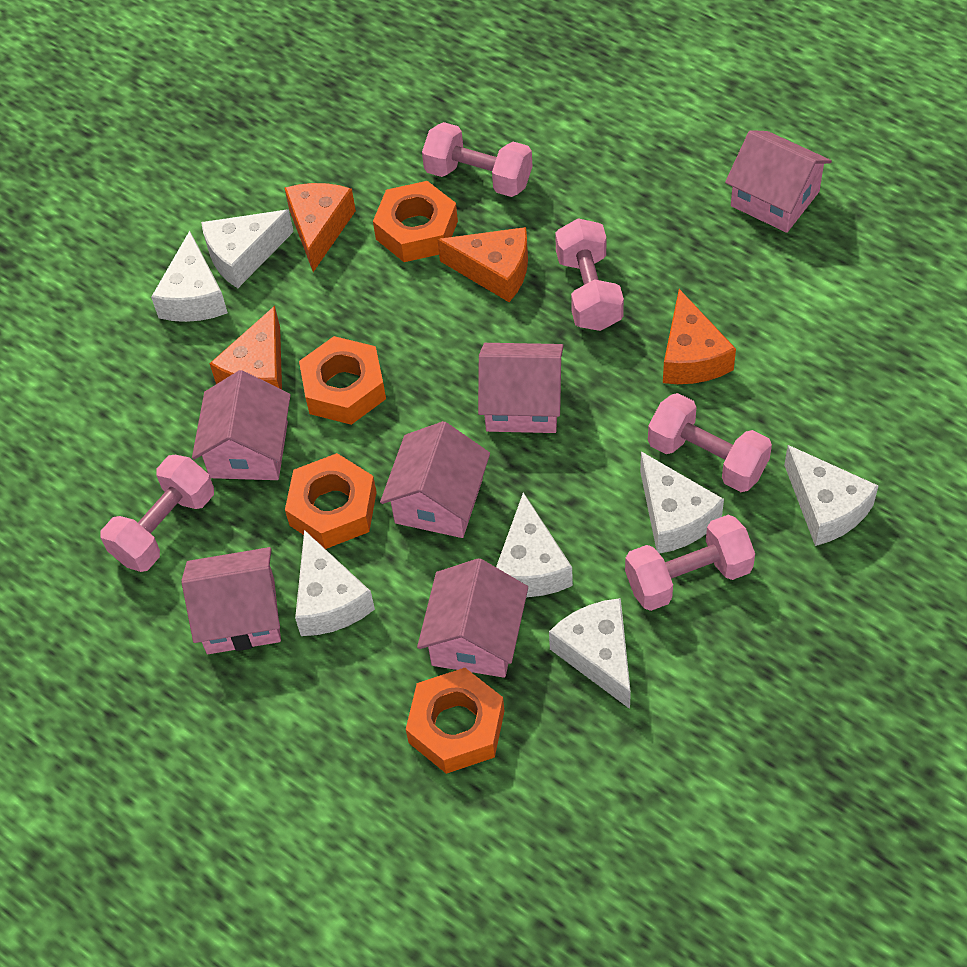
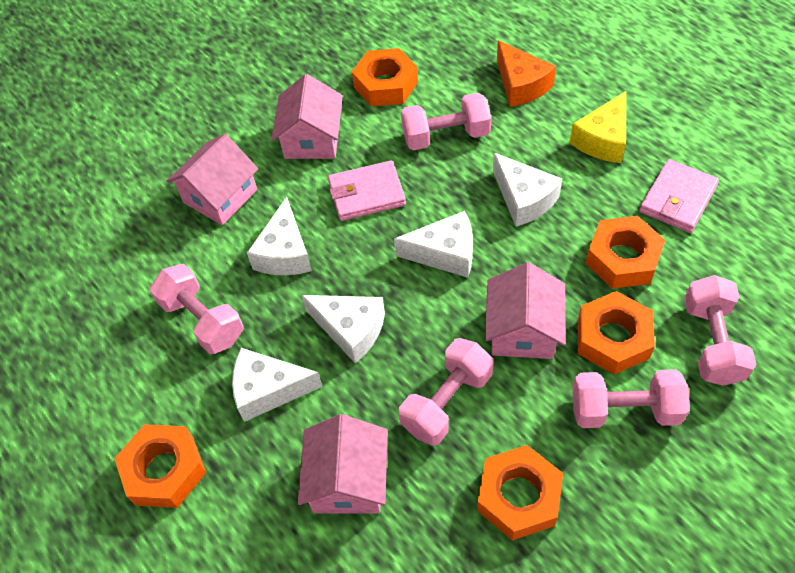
orange cheese: 4 -> 1
orange nut: 4 -> 5
pink house: 6 -> 4
pink wallet: 0 -> 2
white cheese: 7 -> 5
yellow cheese: 0 -> 1

